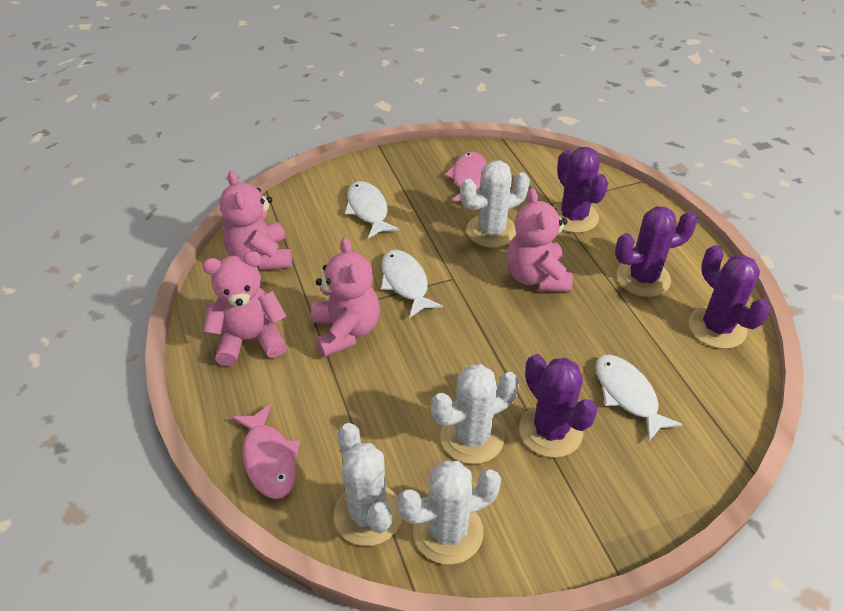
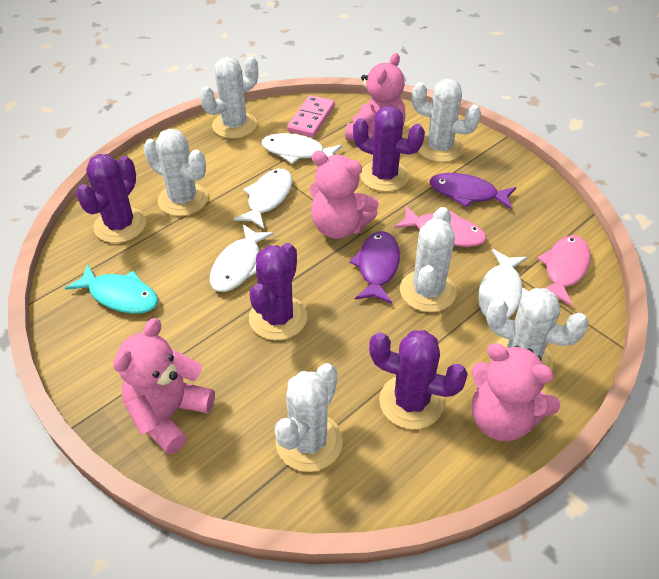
pink domino: 0 -> 1
purple fish: 0 -> 2
turquoise fish: 0 -> 1
white cactus: 4 -> 6
white fish: 3 -> 4

